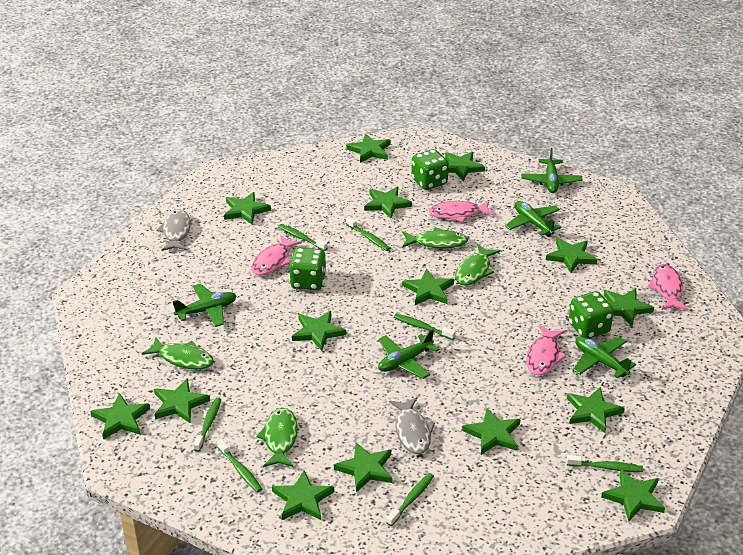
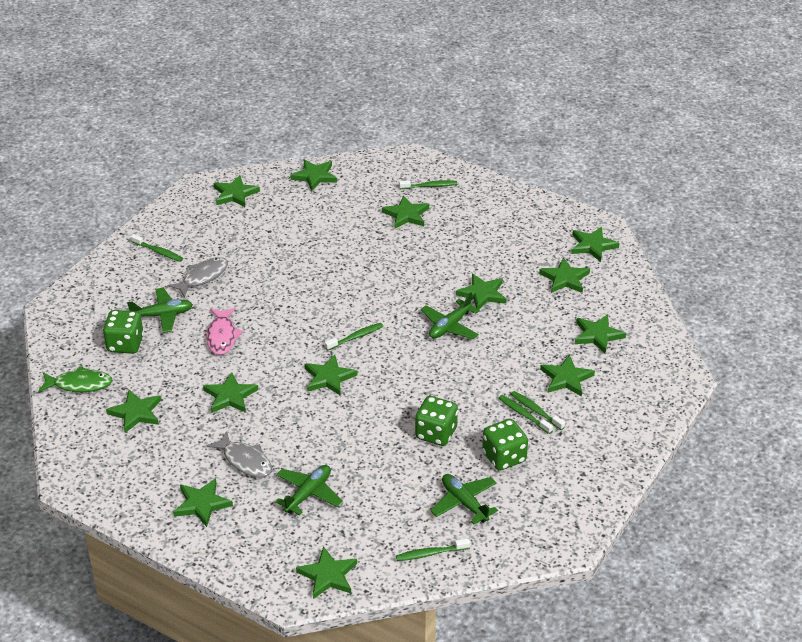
green fish: 4 -> 1
green plane: 5 -> 4
green star: 15 -> 13
green toothbrush: 7 -> 6
pink fish: 4 -> 1

